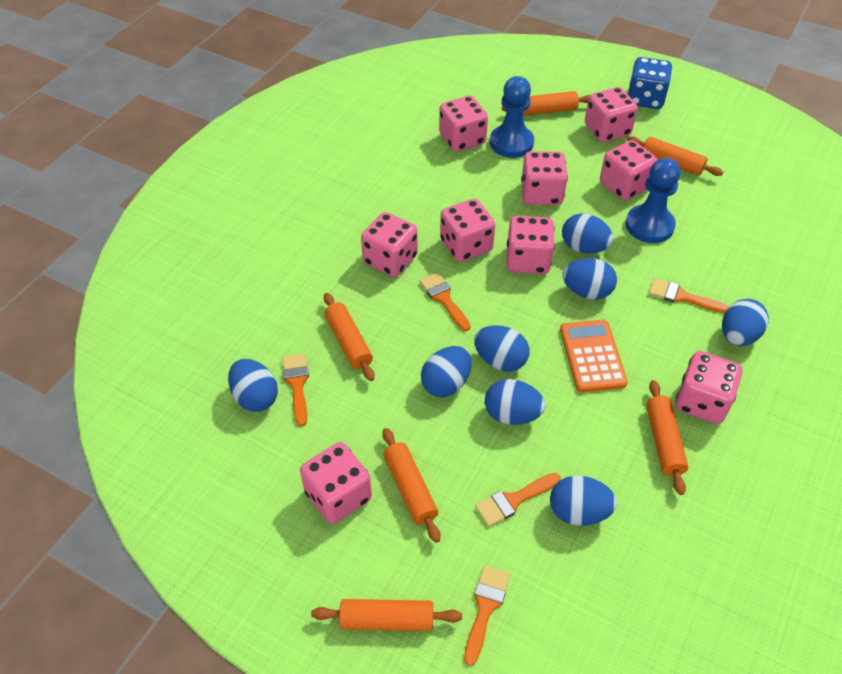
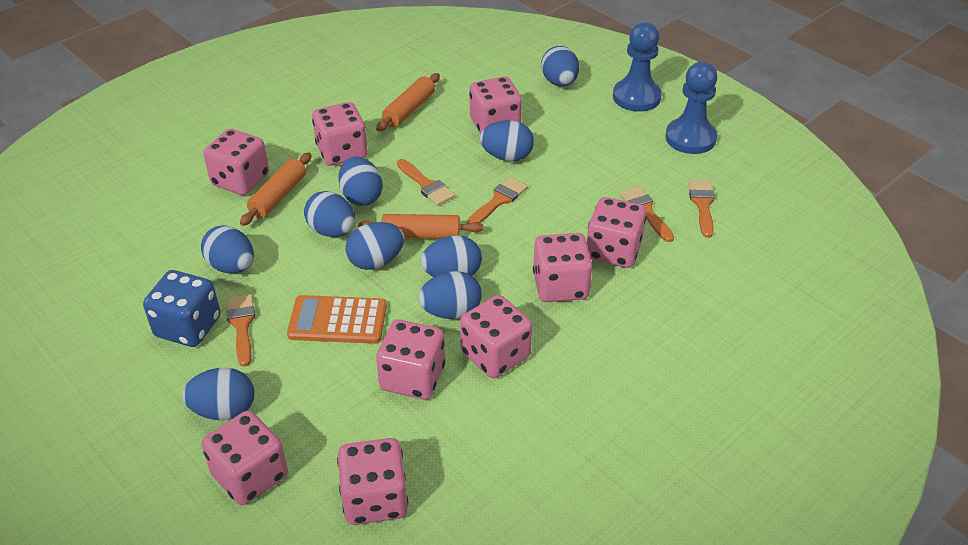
blue egg: 8 -> 9
orange rolling pin: 6 -> 3

